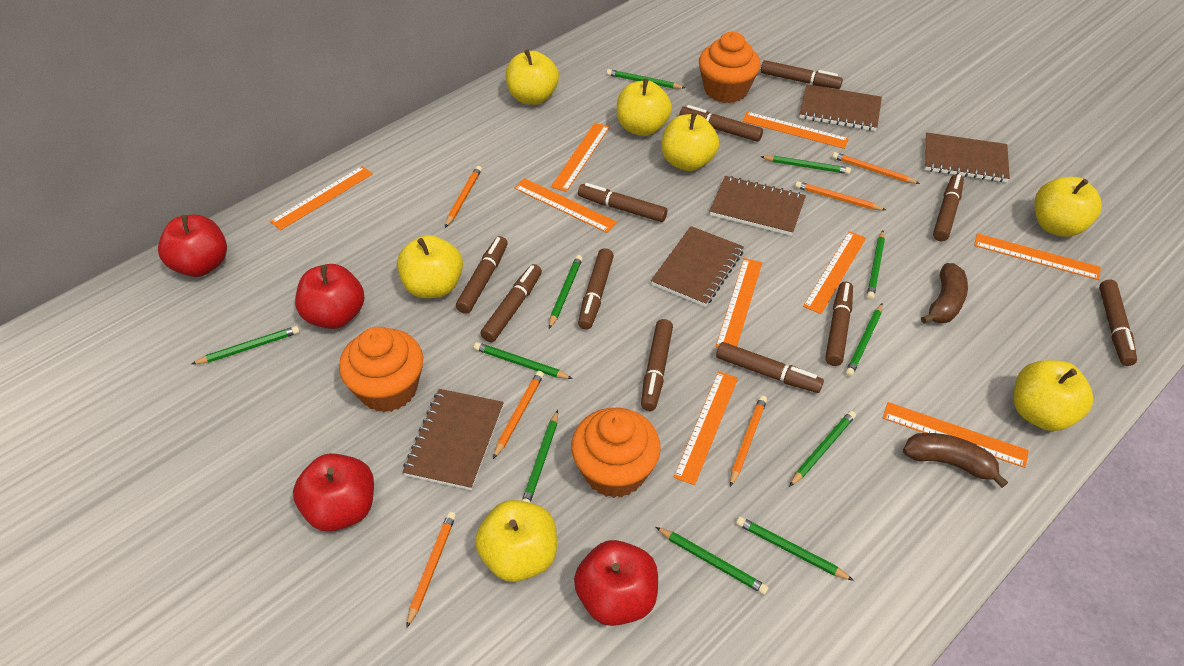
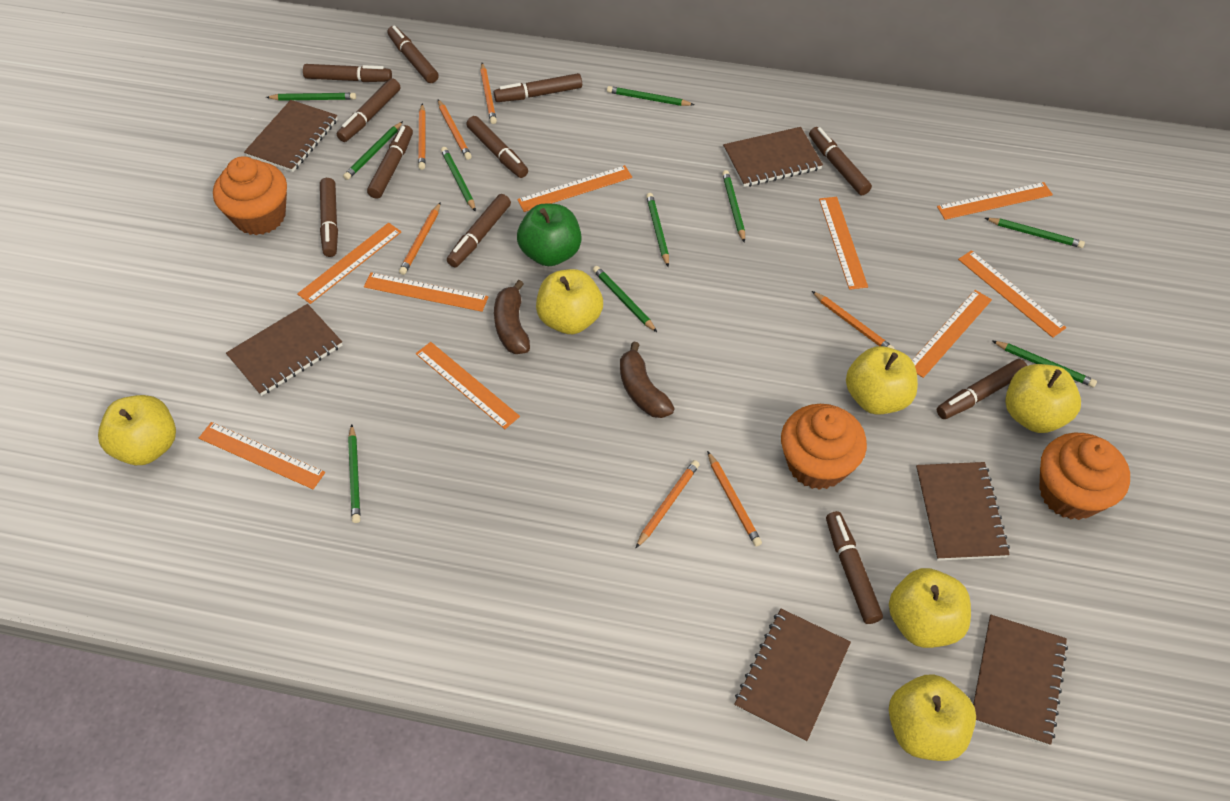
brown notebook: 5 -> 6
green apple: 0 -> 1
green pencil: 11 -> 10
orange pencil: 6 -> 7
red apple: 4 -> 0
yellow apple: 7 -> 6

